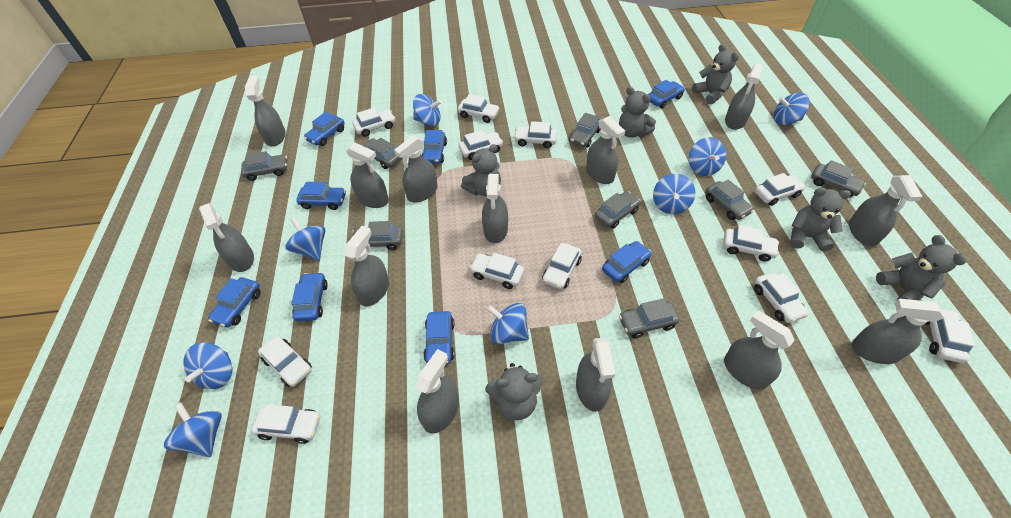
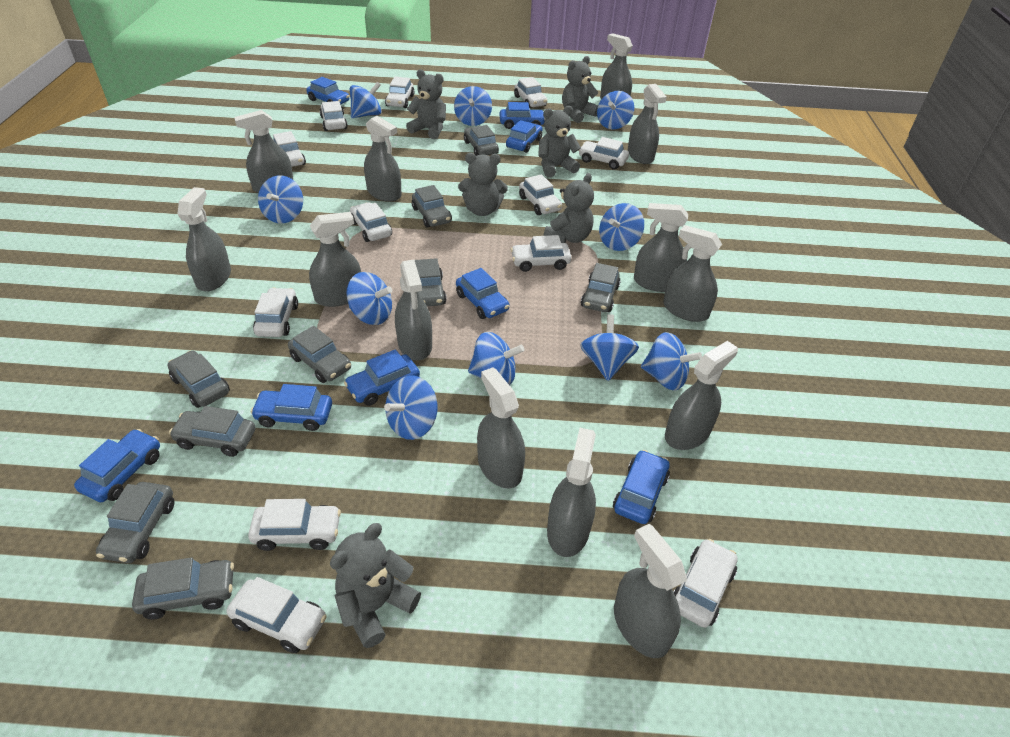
blue spinning top: 8 -> 10
grey car: 8 -> 9

